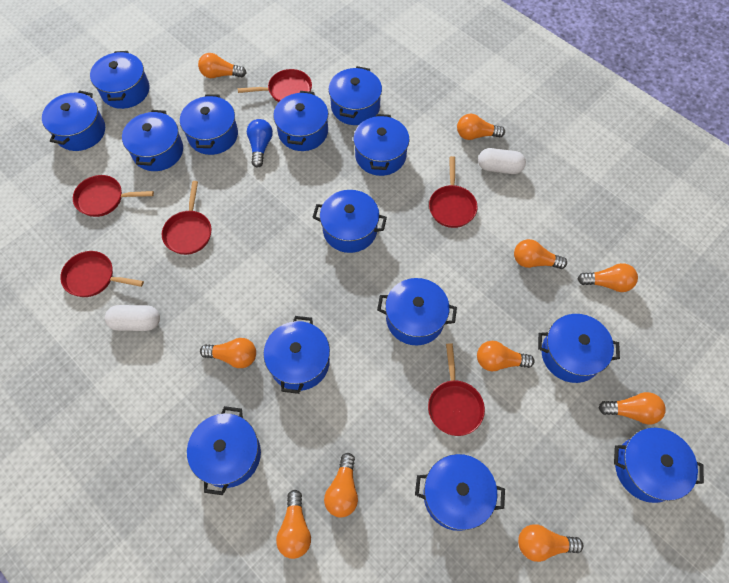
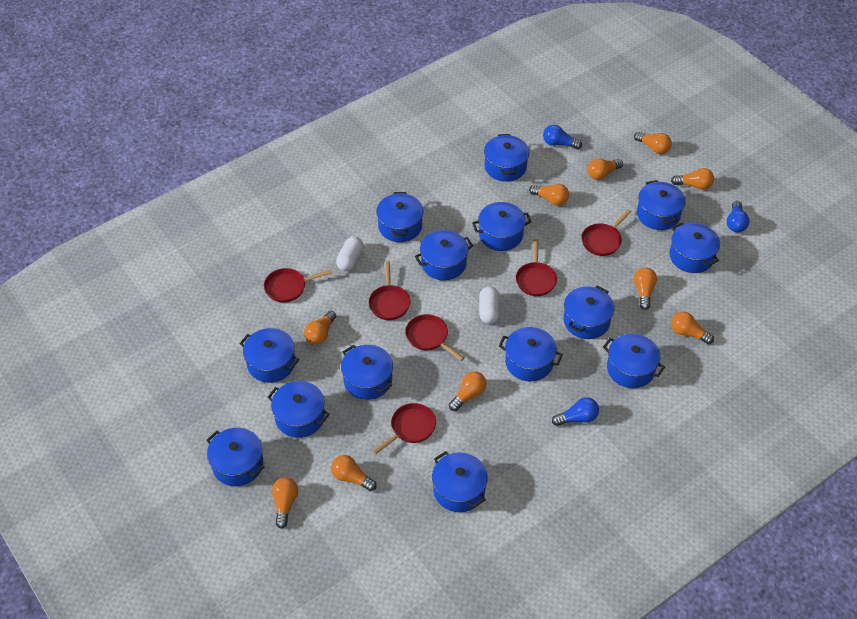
blue light bulb: 1 -> 3

